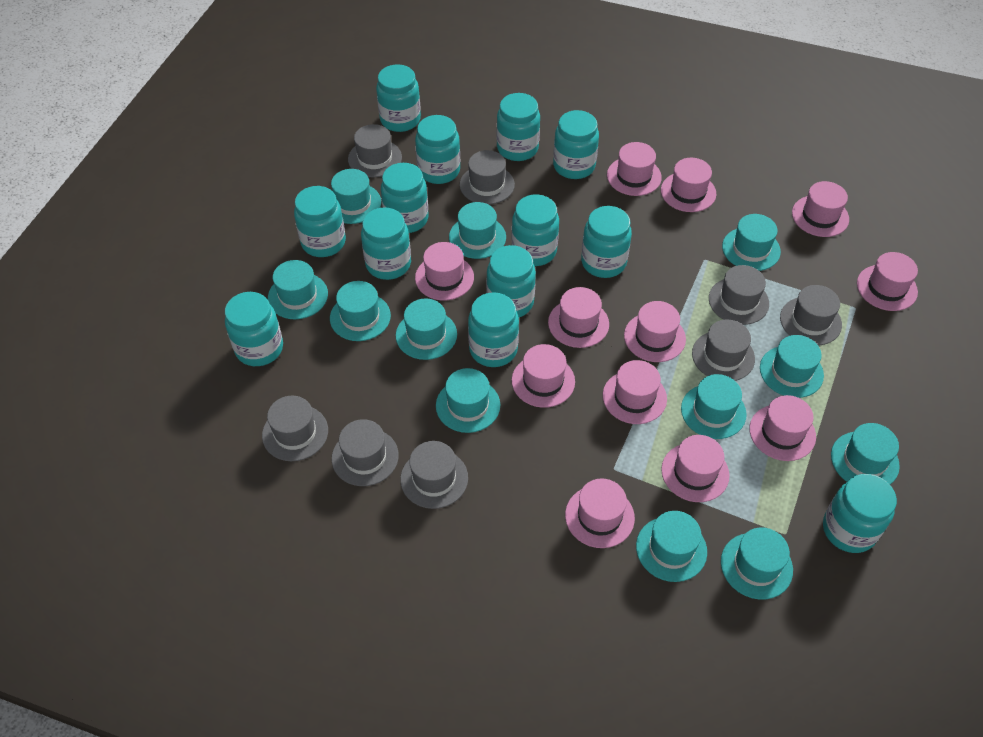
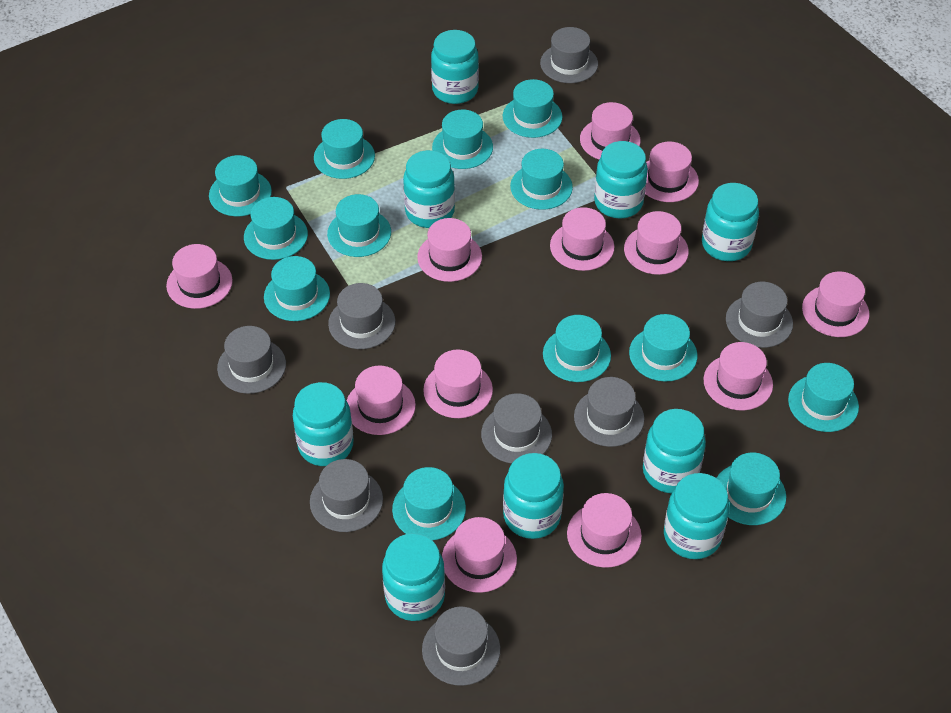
turquoise hat: 12 -> 13
turquoise jar: 13 -> 9

